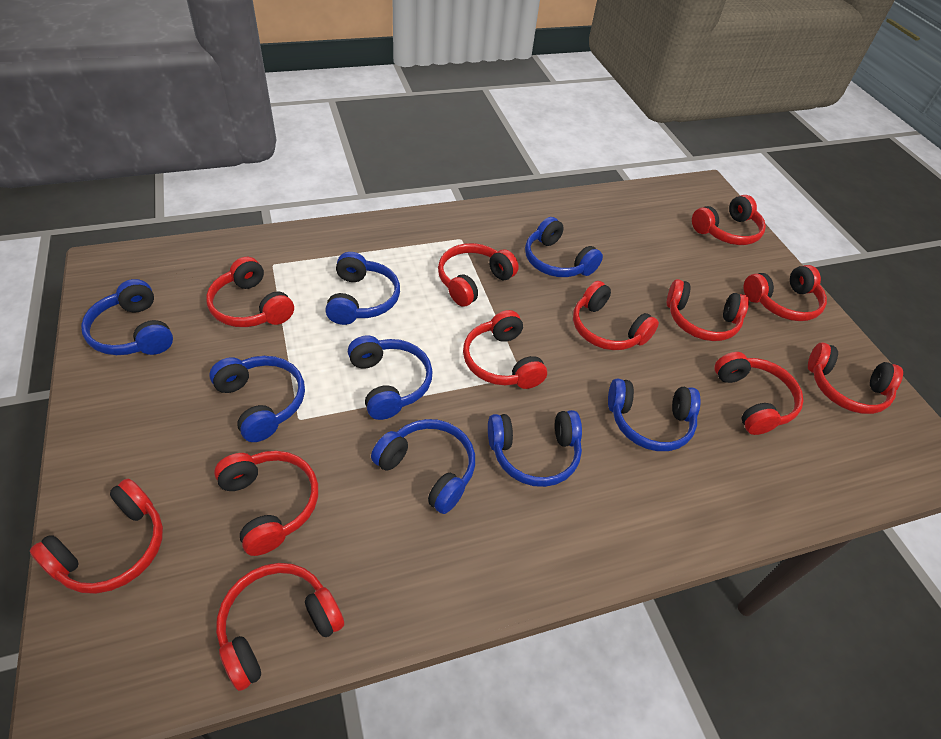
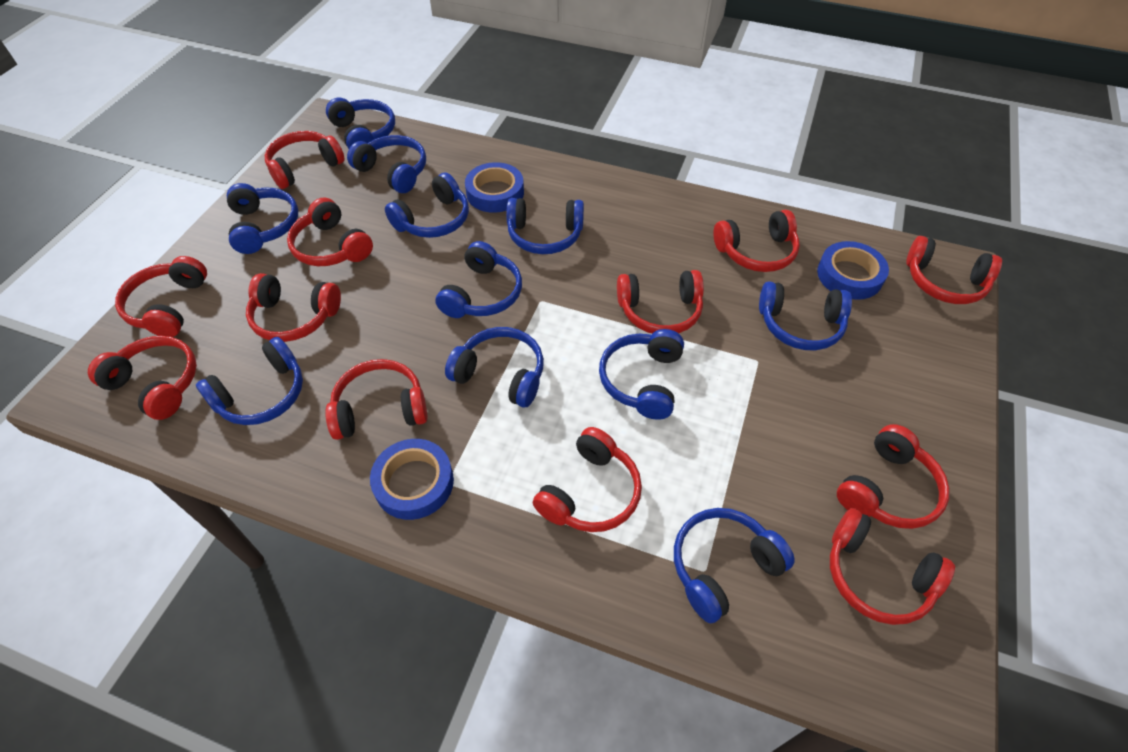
blue headphones: 8 -> 11
blue tape: 0 -> 3

